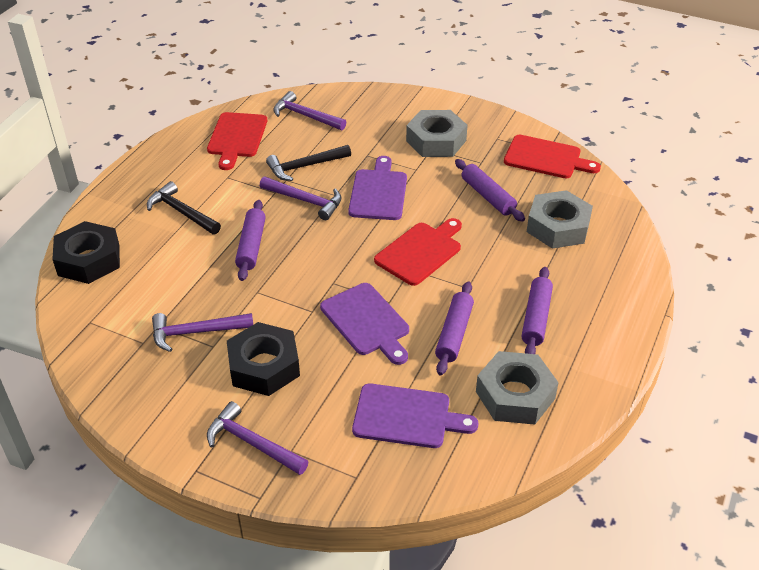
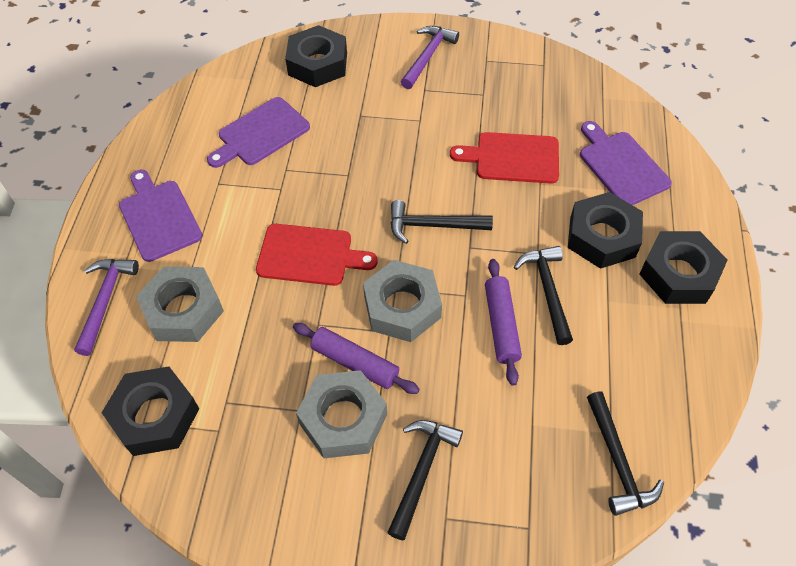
black hammer: 2 -> 4
black nut: 2 -> 4
purple hammer: 4 -> 2
purple rolling pin: 4 -> 2
red cutting board: 3 -> 2

